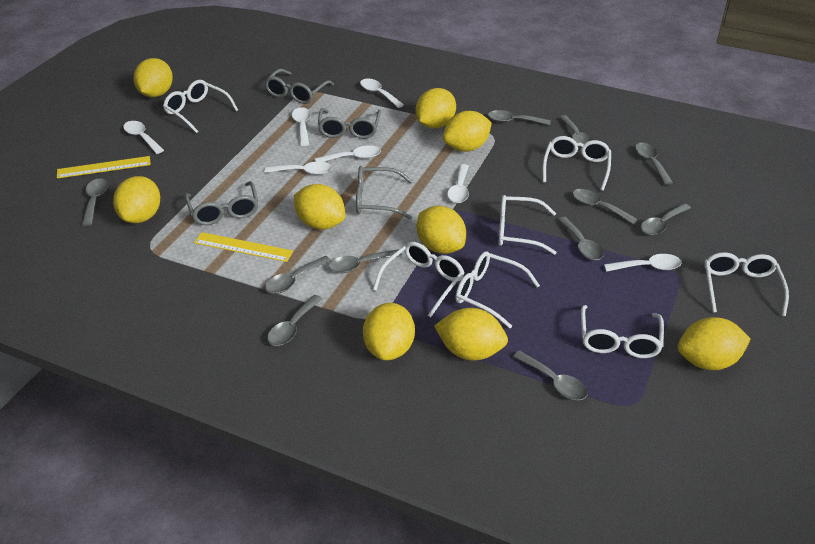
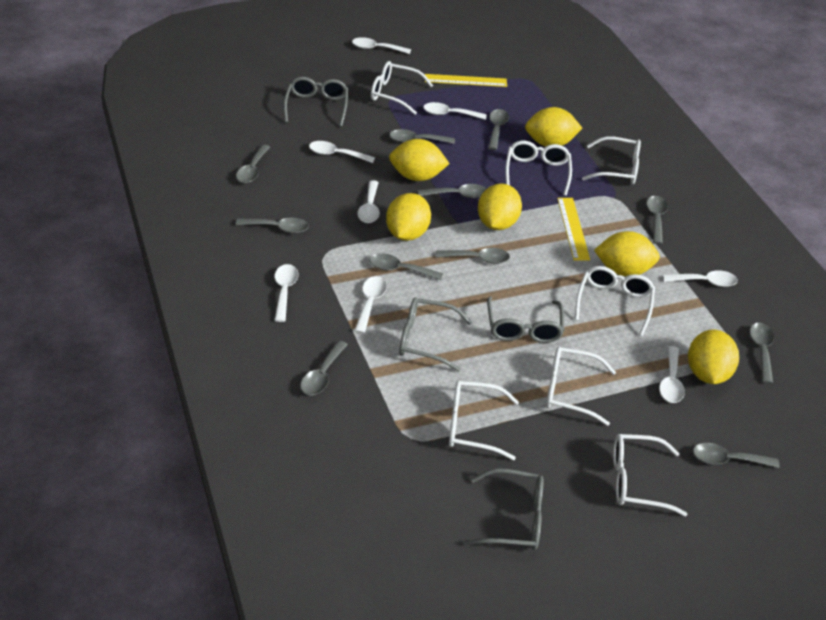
white spoon: 7 -> 8
yellow lemon: 9 -> 6

